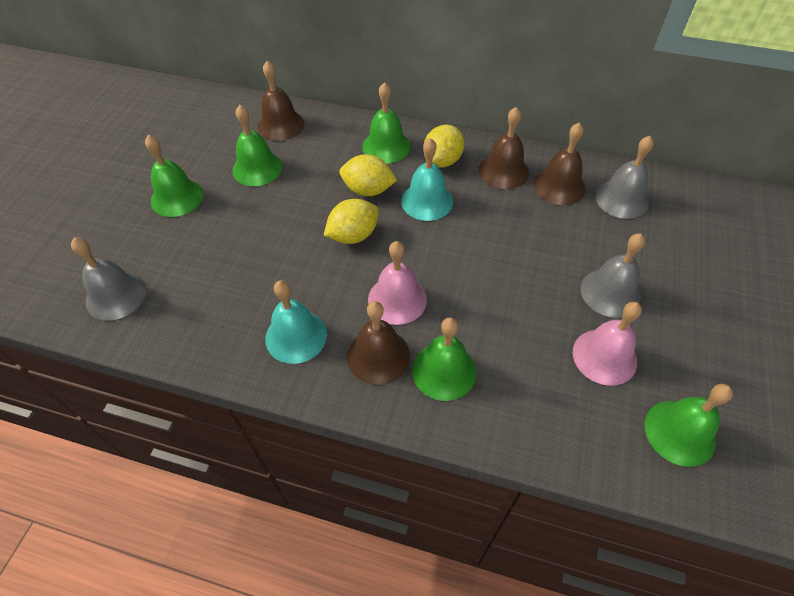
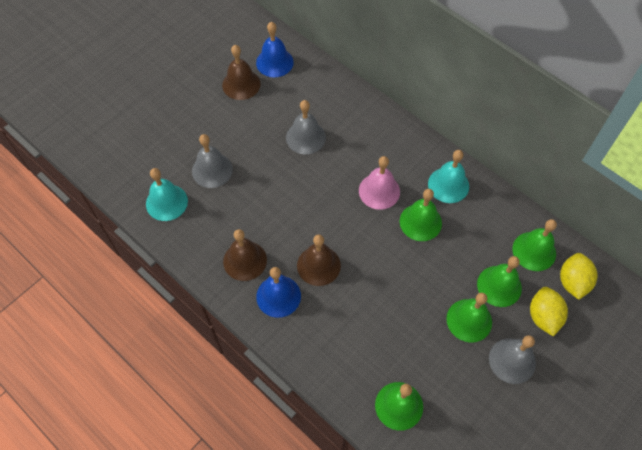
blue bell: 0 -> 2
brown bell: 4 -> 3
pink bell: 2 -> 1
yellow lemon: 3 -> 2

